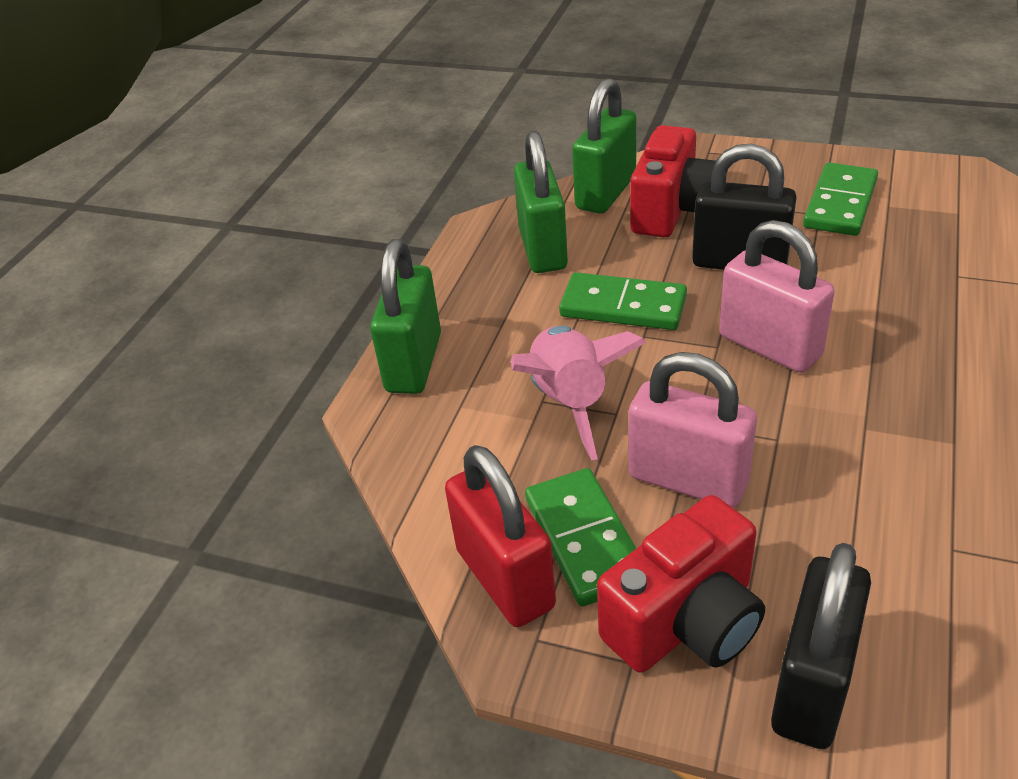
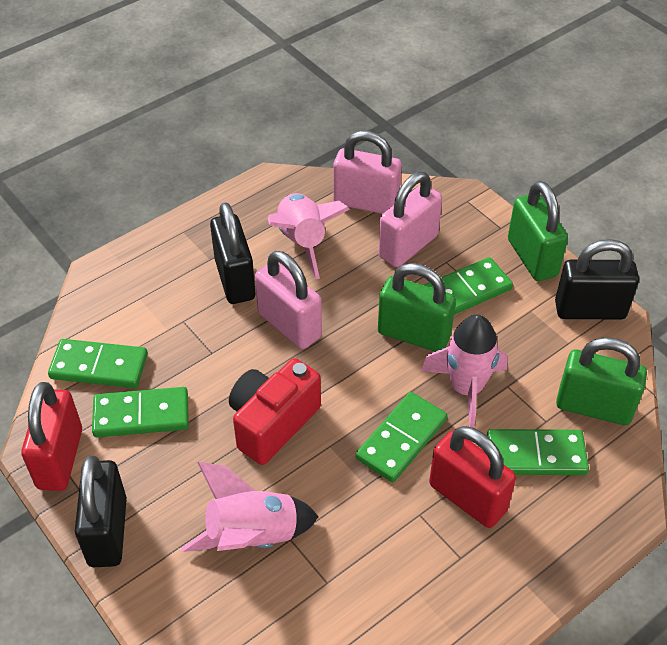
black padlock: 2 -> 3
green domino: 3 -> 5
pink padlock: 2 -> 3
pink rocket: 1 -> 3
red camera: 2 -> 1
red padlock: 1 -> 2

